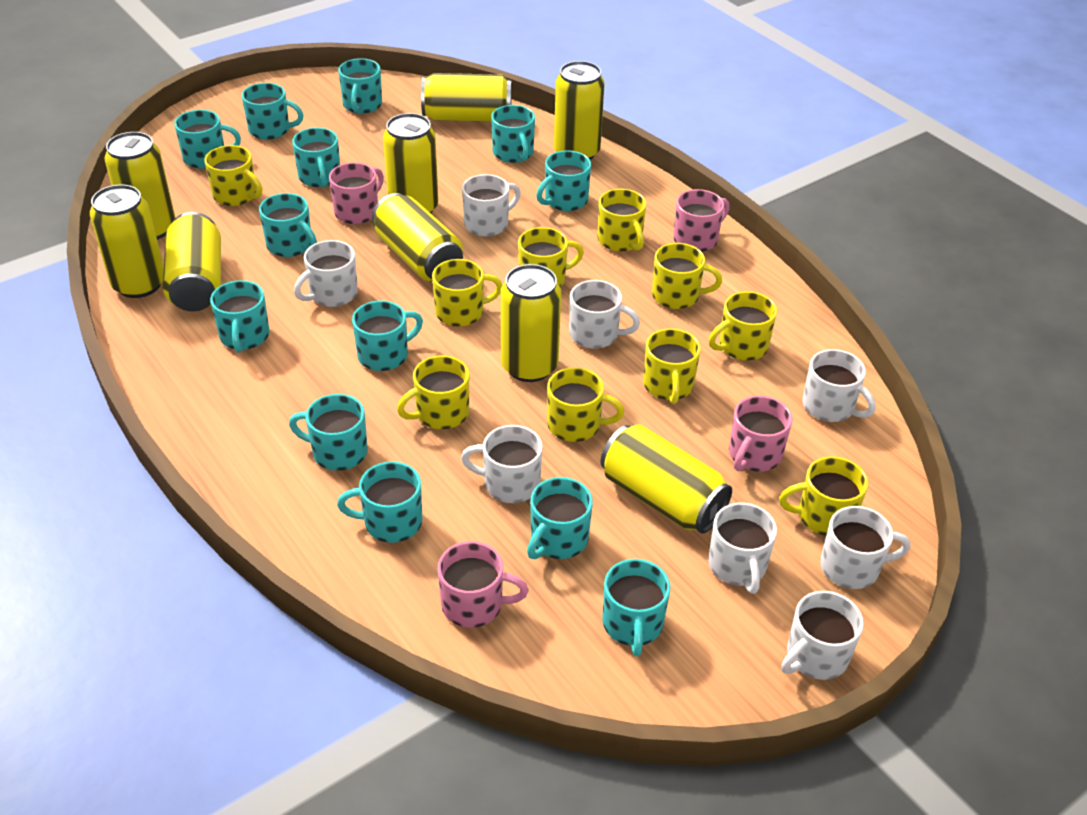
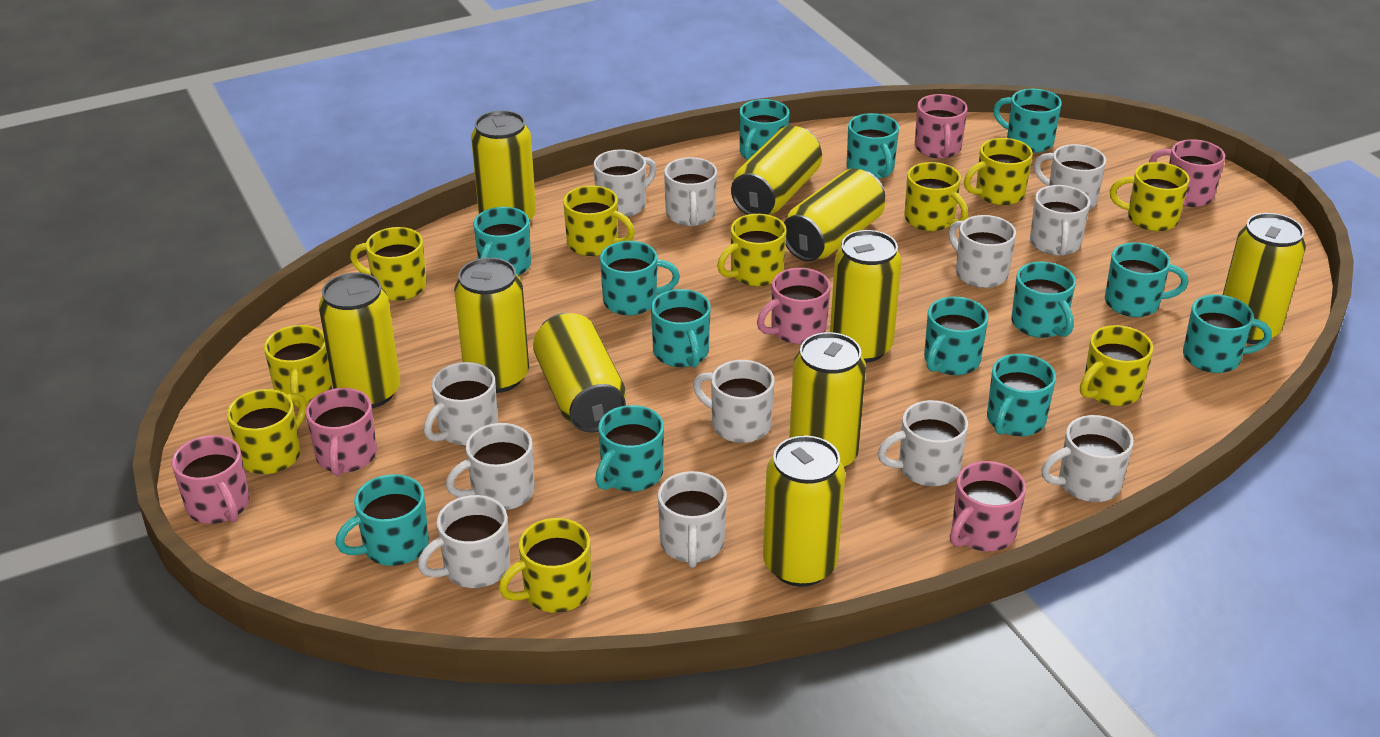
pink mug: 4 -> 6
white mug: 8 -> 12
yellow can: 9 -> 10

